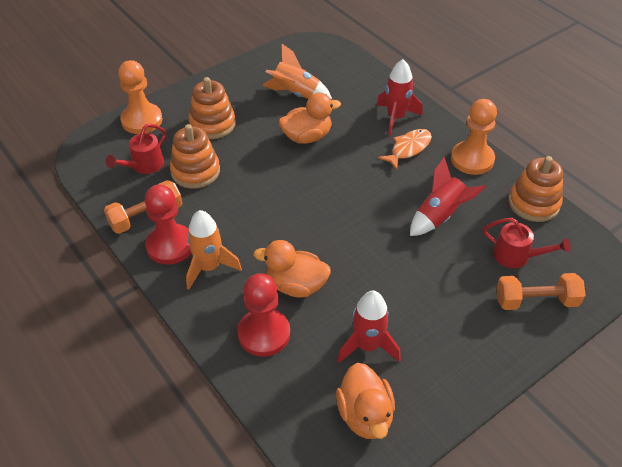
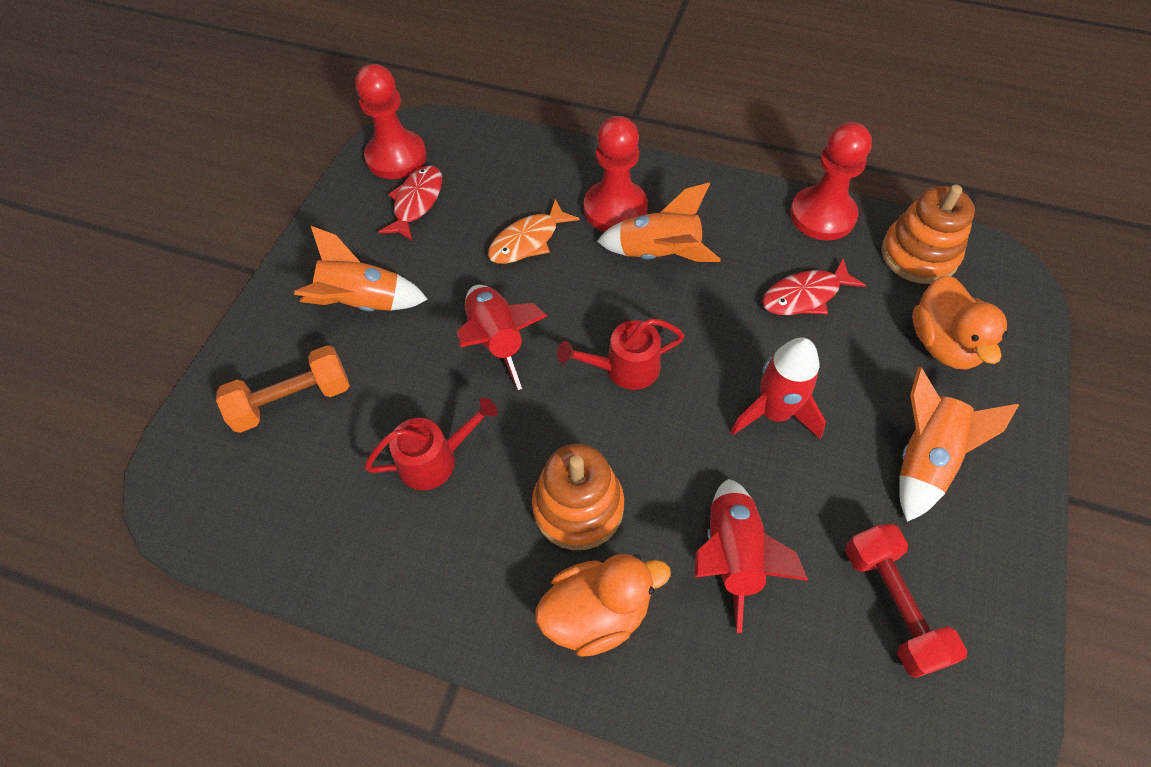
orange duck: 3 -> 2
orange dumbbell: 2 -> 1
orange pawn: 2 -> 0
orange rocket: 2 -> 3
orange stacking toy: 3 -> 2
red dumbbell: 0 -> 1
red fish: 0 -> 2
red pawn: 2 -> 3

